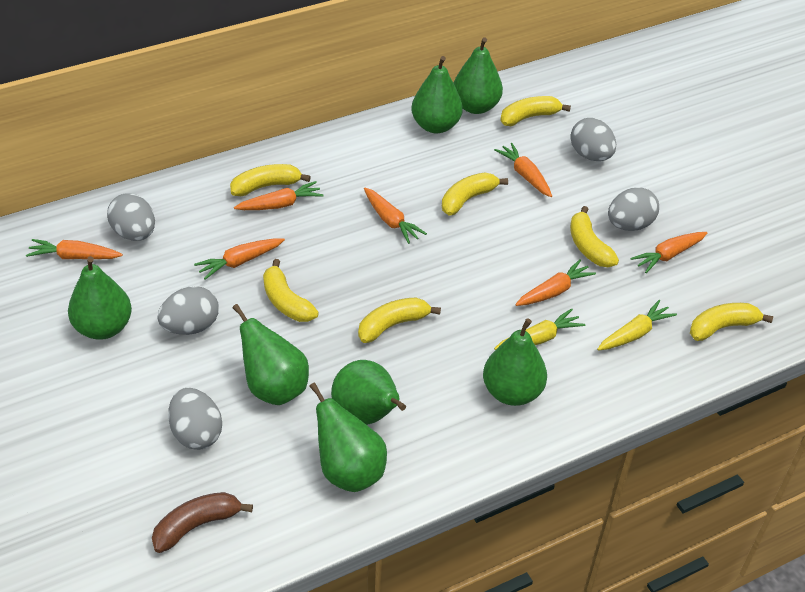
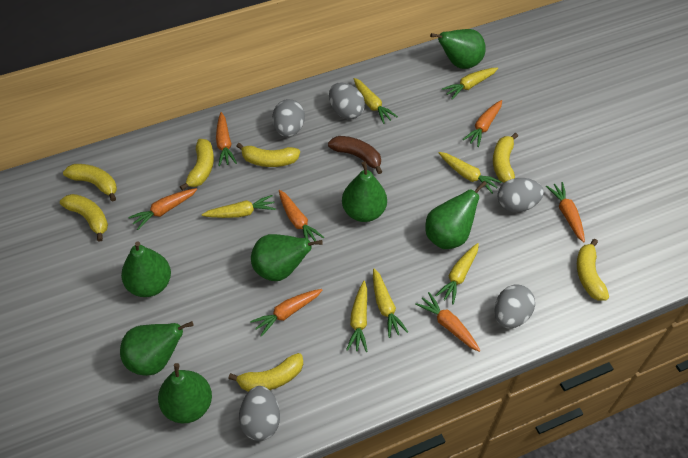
yellow carrot: 2 -> 7

